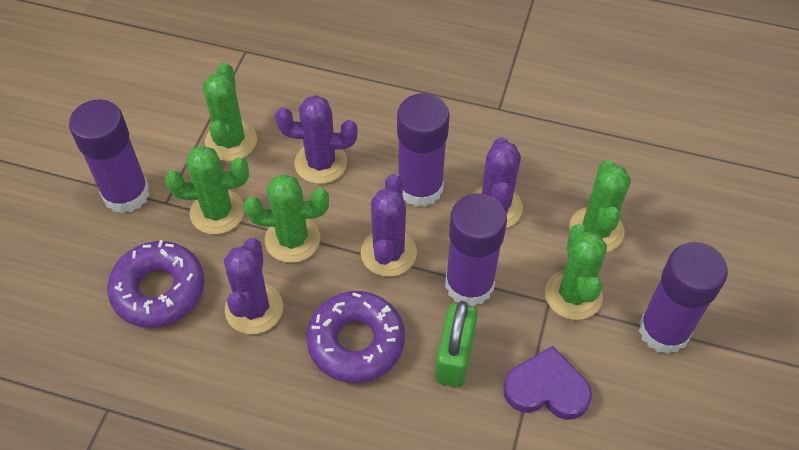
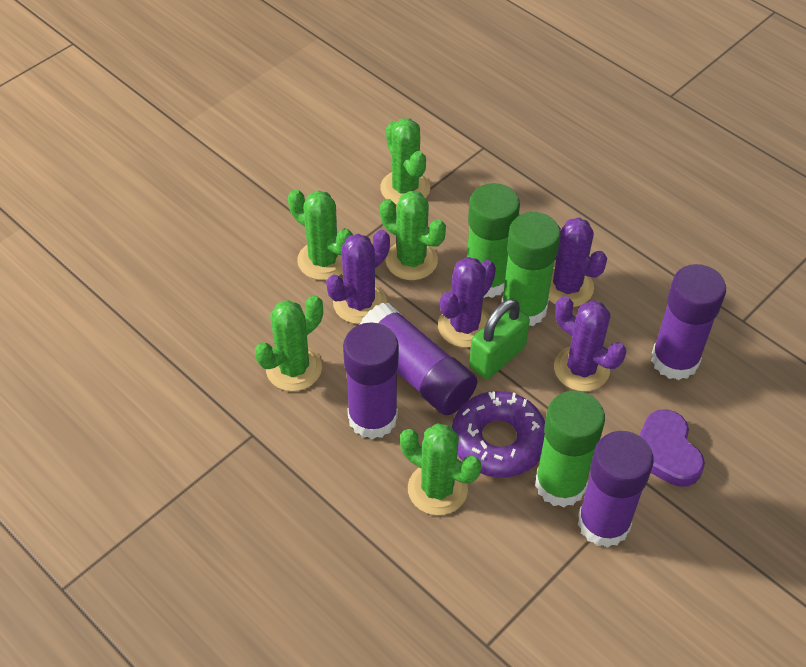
green glue stick: 0 -> 3
purple donut: 2 -> 1

